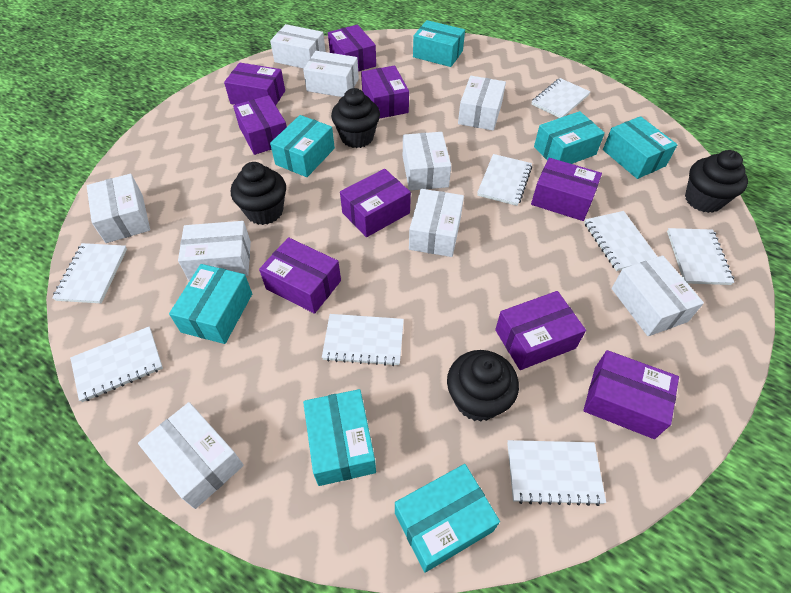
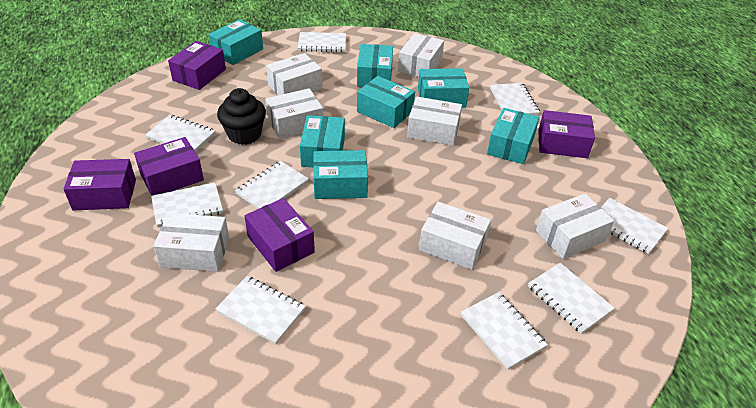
black cupcake: 4 -> 1
purple box: 9 -> 5
white box: 9 -> 7
white notebook: 8 -> 9

